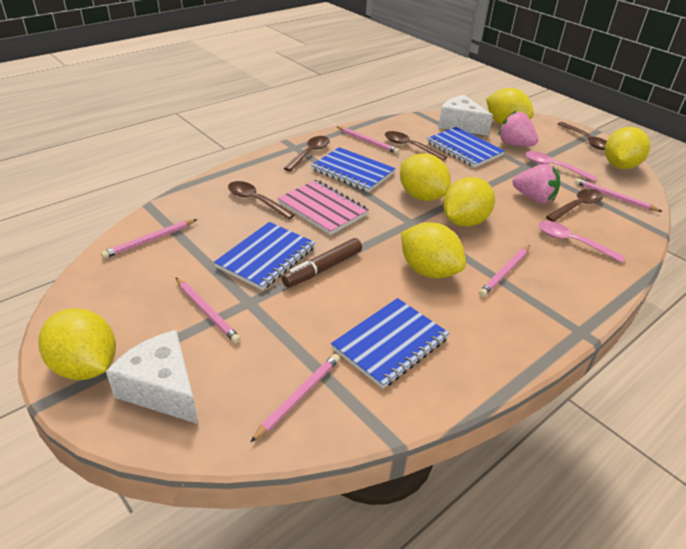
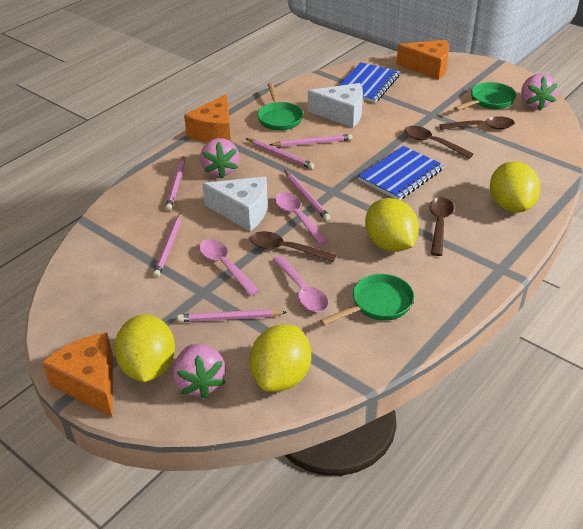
blue notebook: 4 -> 2
brown marker: 1 -> 0
brown spoon: 5 -> 4
green pan: 0 -> 3
orange cheese: 0 -> 3
pink notebook: 1 -> 0
pink spoon: 2 -> 3
pink strawberry: 2 -> 3
yellow lemon: 6 -> 4

